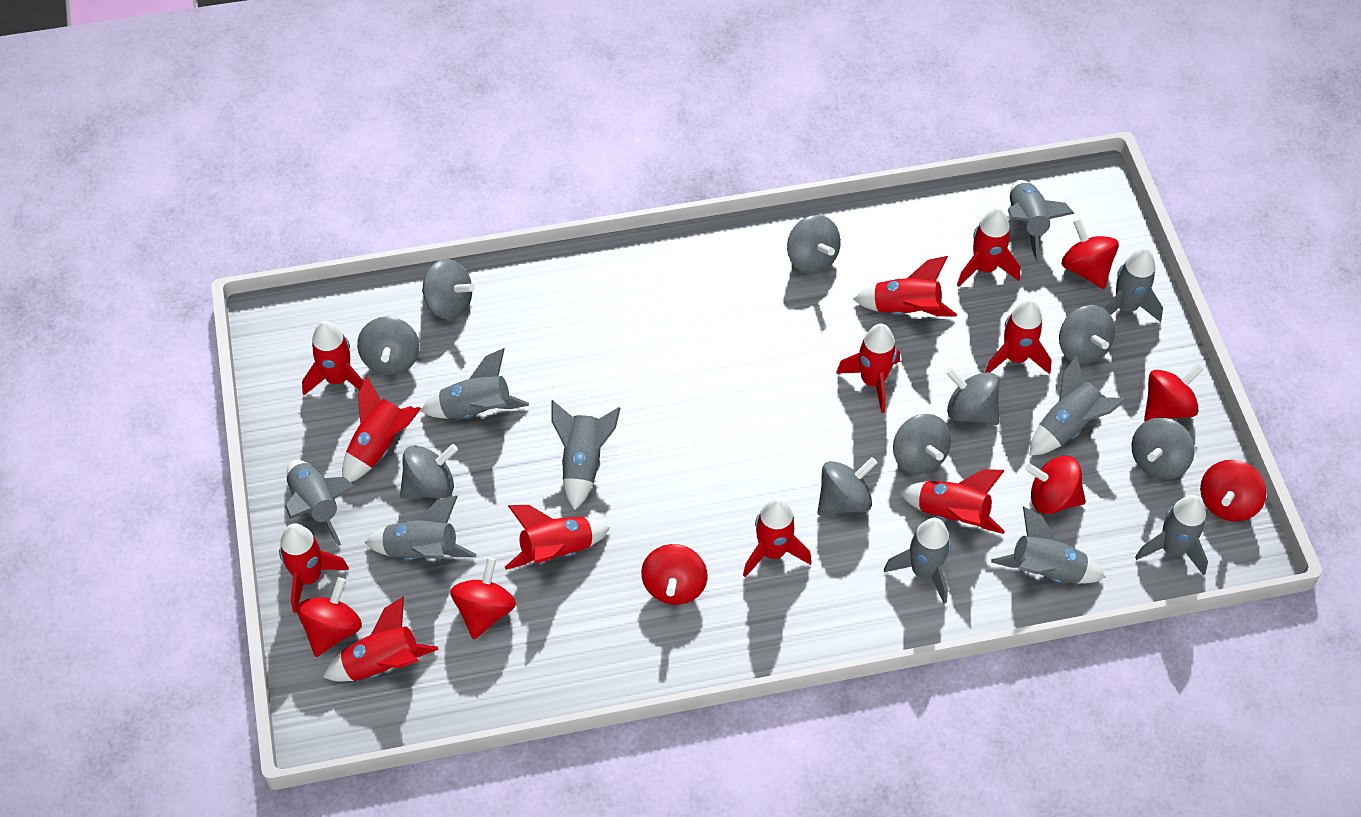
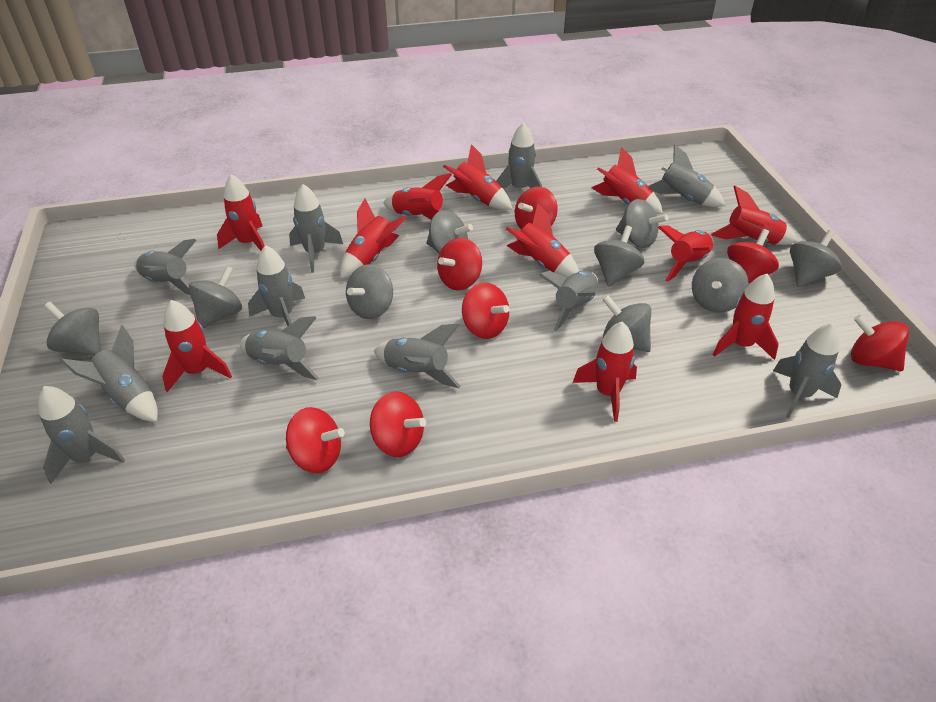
grey rocket: 10 -> 11

